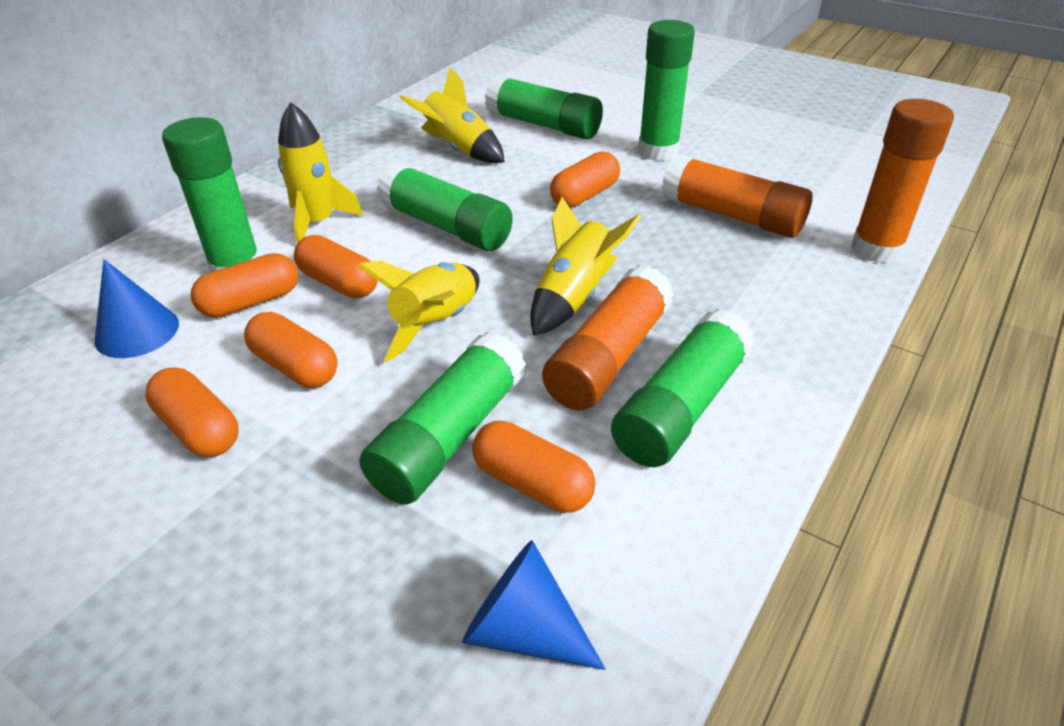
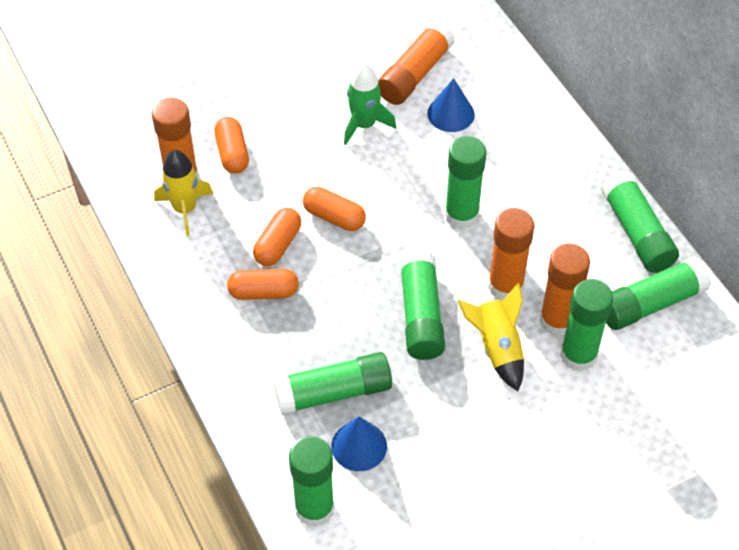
green glue stick: 6 -> 7
green rocket: 0 -> 1
orange capsule: 6 -> 4
orange glue stick: 3 -> 4
yellow rocket: 4 -> 2

